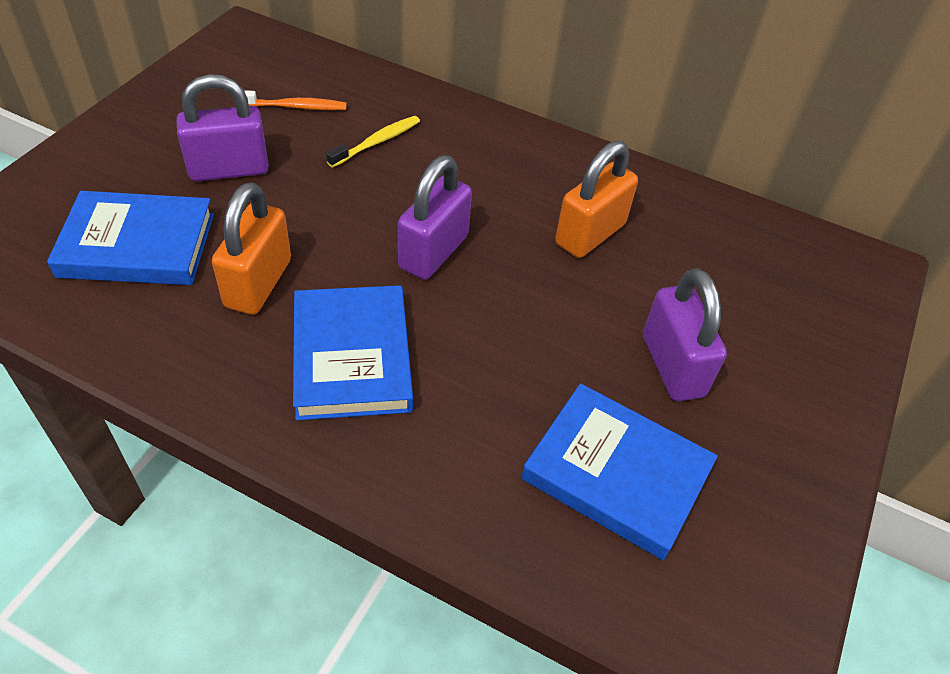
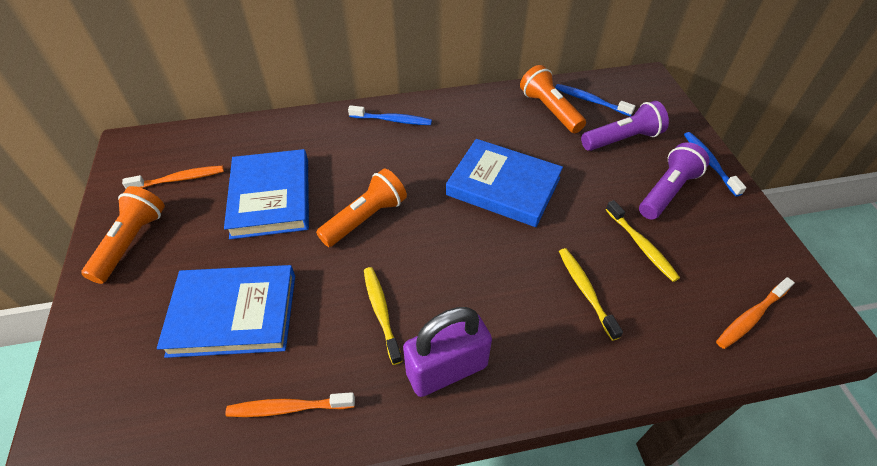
blue toothbrush: 0 -> 3
orange flashlight: 0 -> 3
orange padlock: 2 -> 0
orange toothbrush: 1 -> 3
purple flashlight: 0 -> 2
purple padlock: 3 -> 1
yellow toothbrush: 1 -> 3

